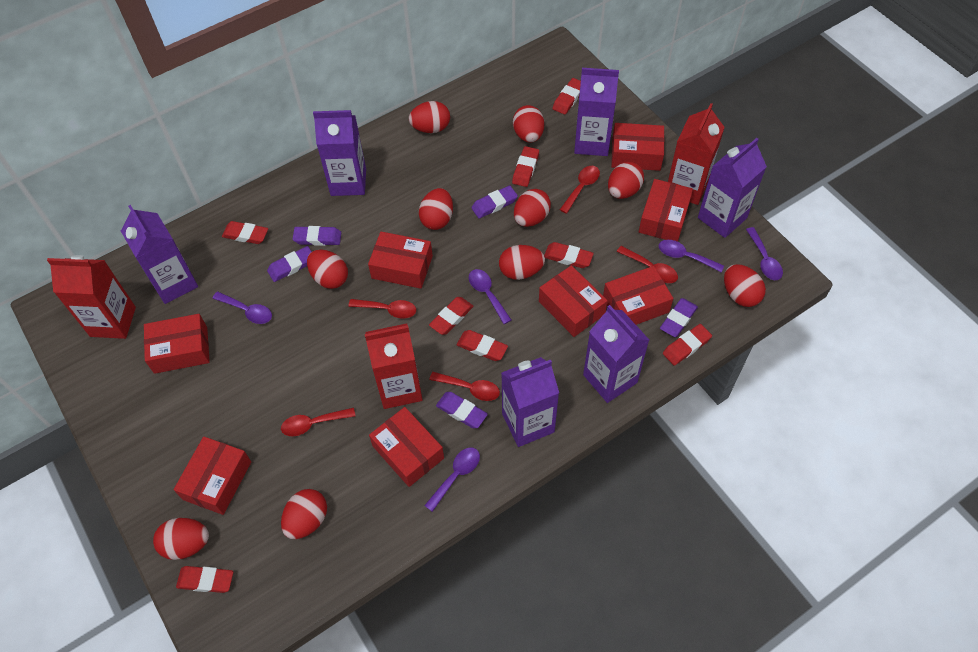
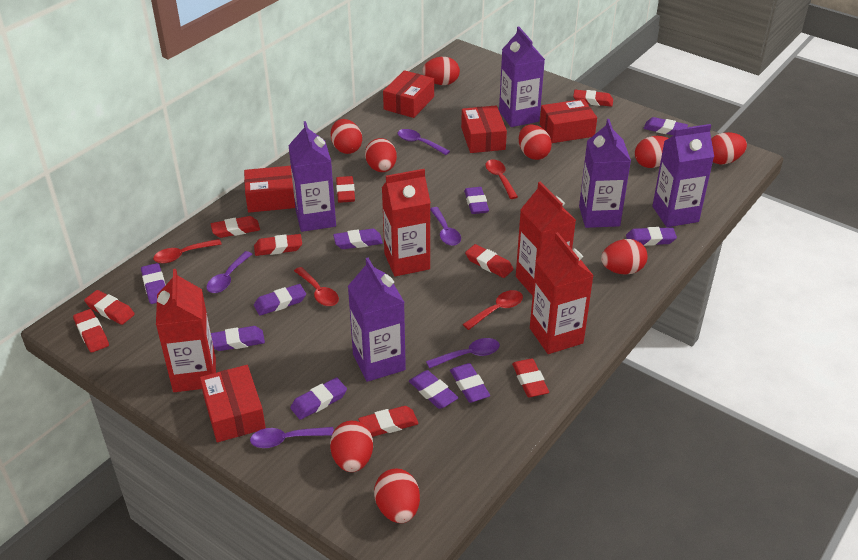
purple carton: 6 -> 5
purple eraser: 5 -> 10
red box: 8 -> 5
red carton: 3 -> 4
red egg: 10 -> 9
red eraser: 8 -> 9
red spoon: 5 -> 4

